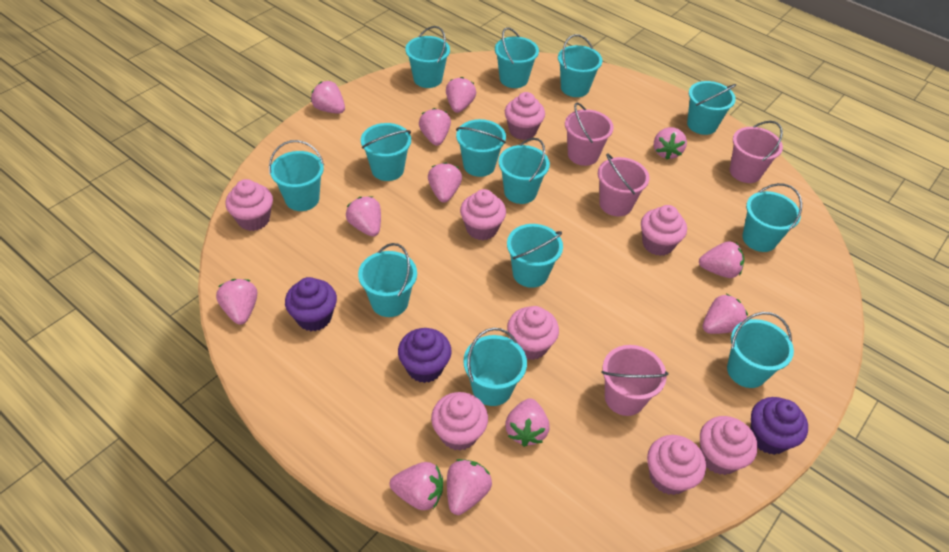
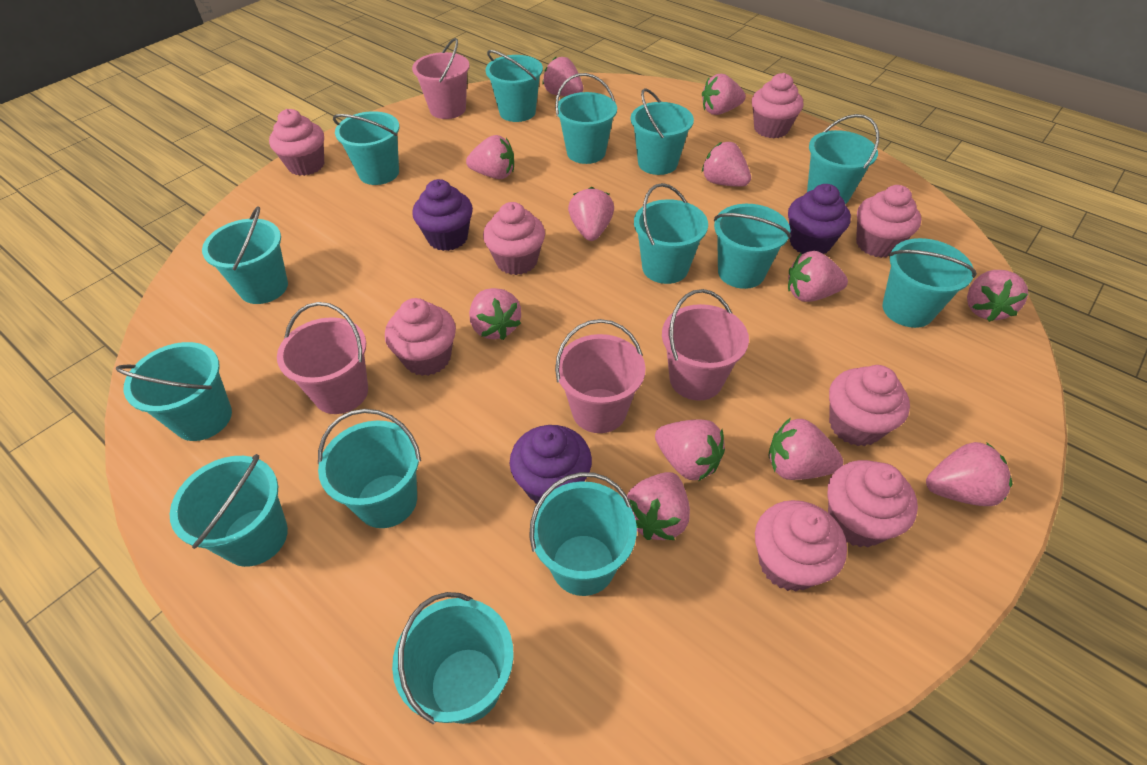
turquoise bucket: 13 -> 14

